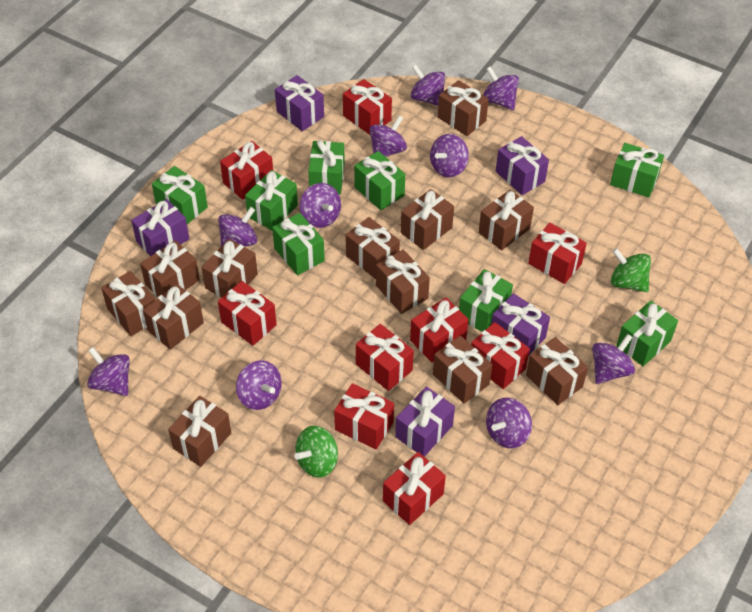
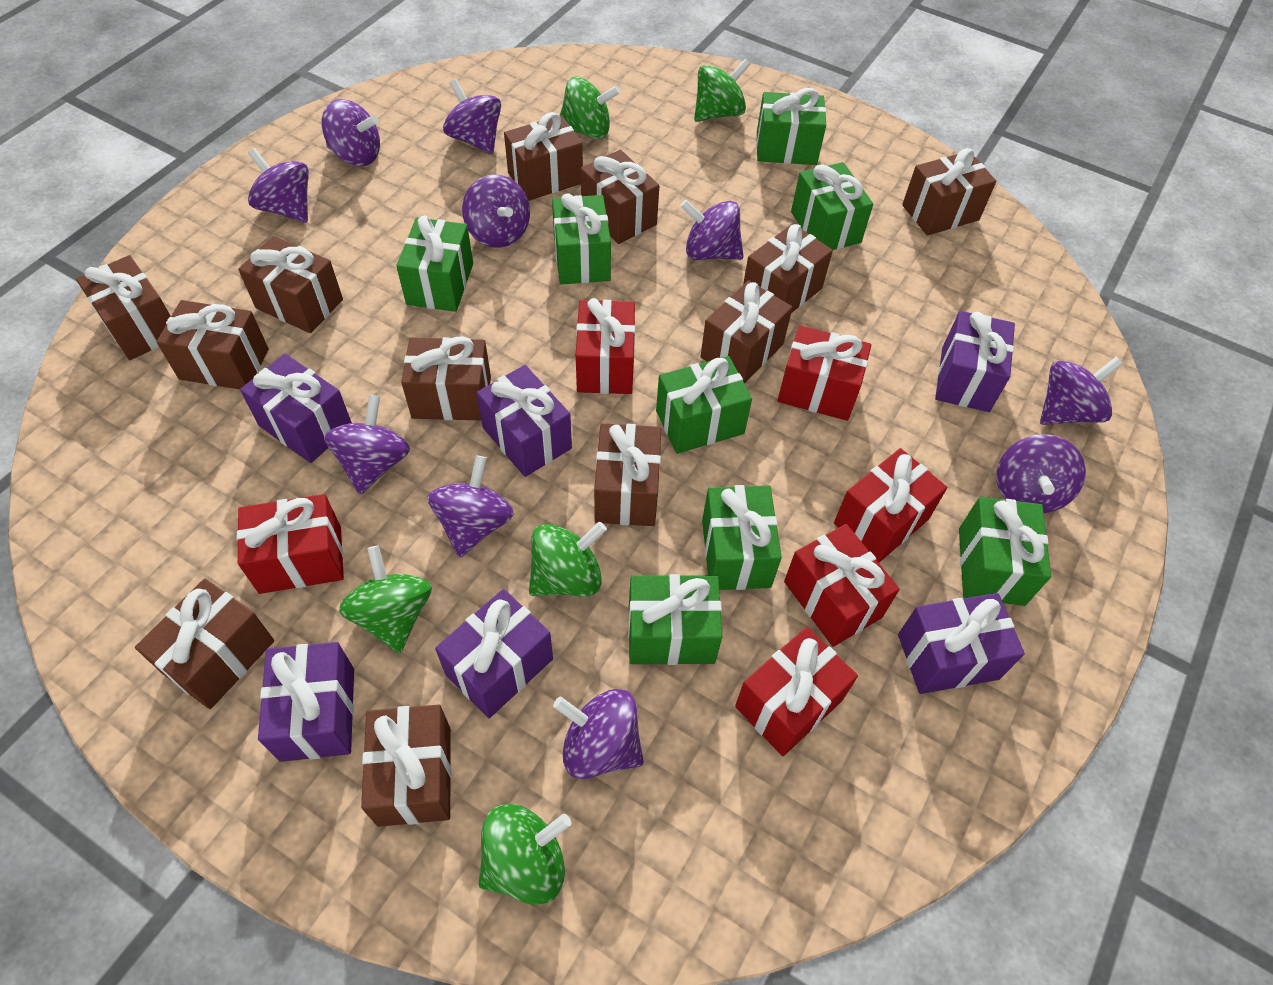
green spinning top: 2 -> 5
purple gift: 5 -> 6
red gift: 9 -> 6

